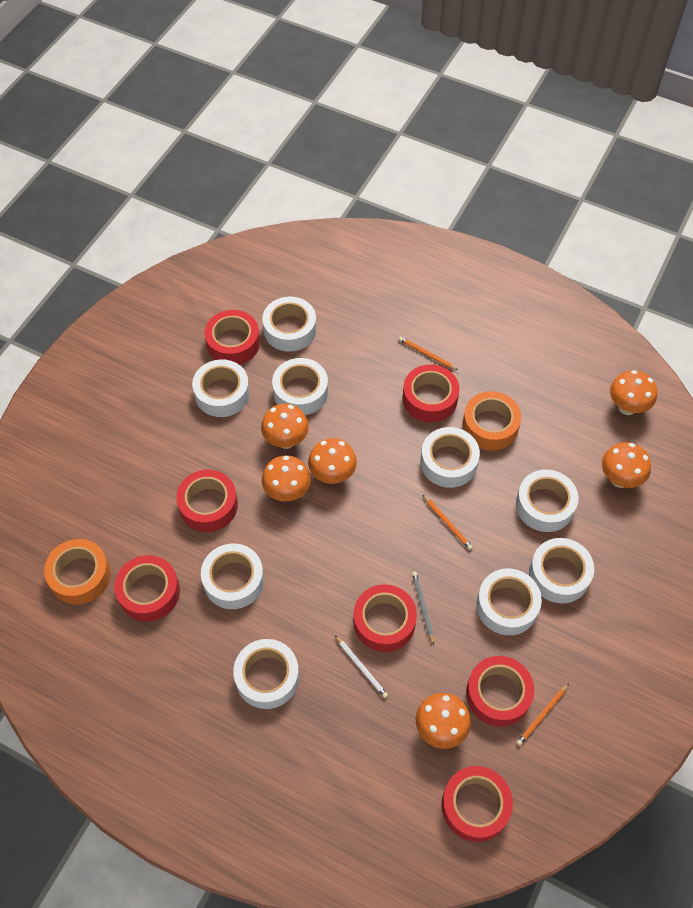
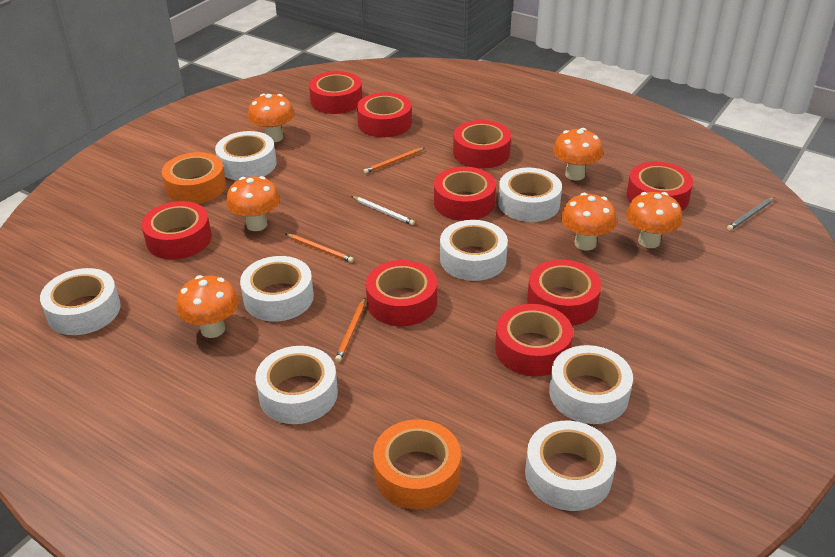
red tape: 7 -> 9
white tape: 9 -> 8

